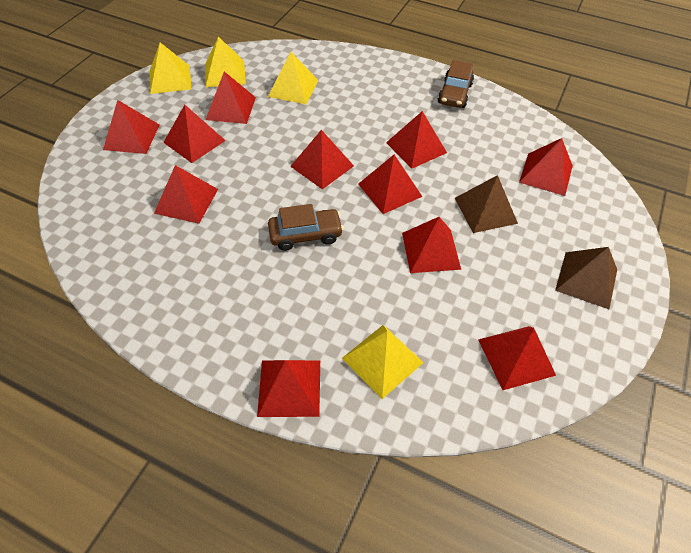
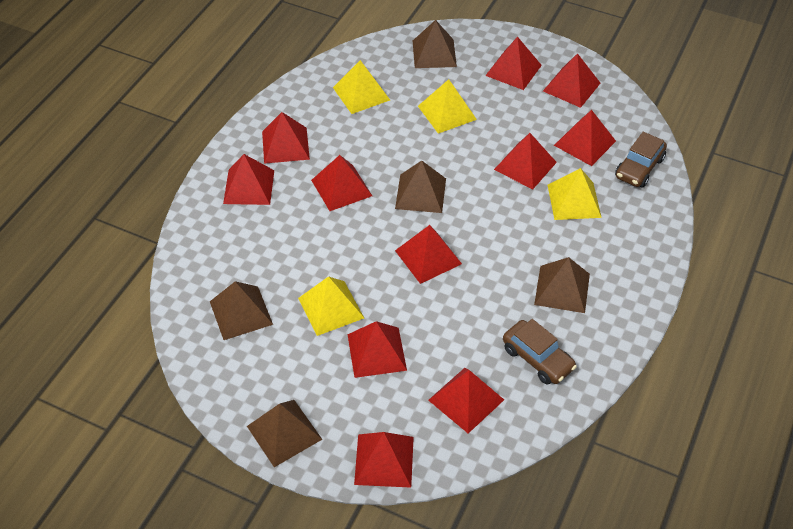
brown pyramid: 2 -> 5

